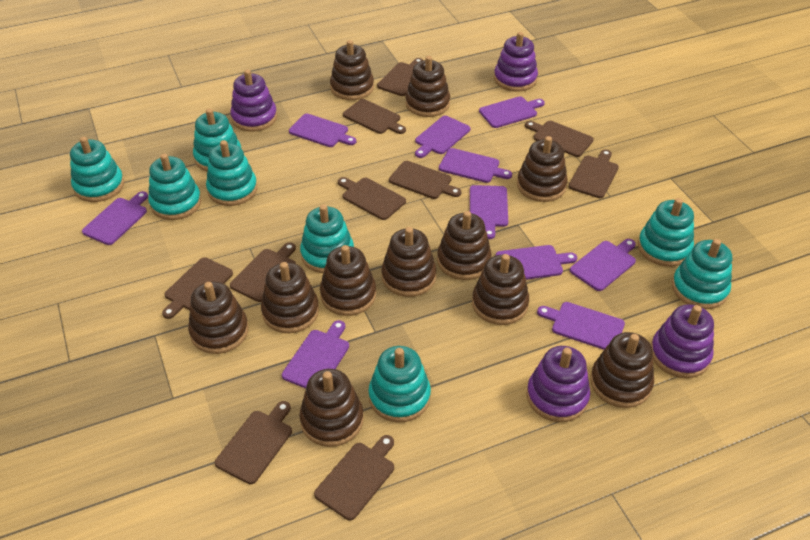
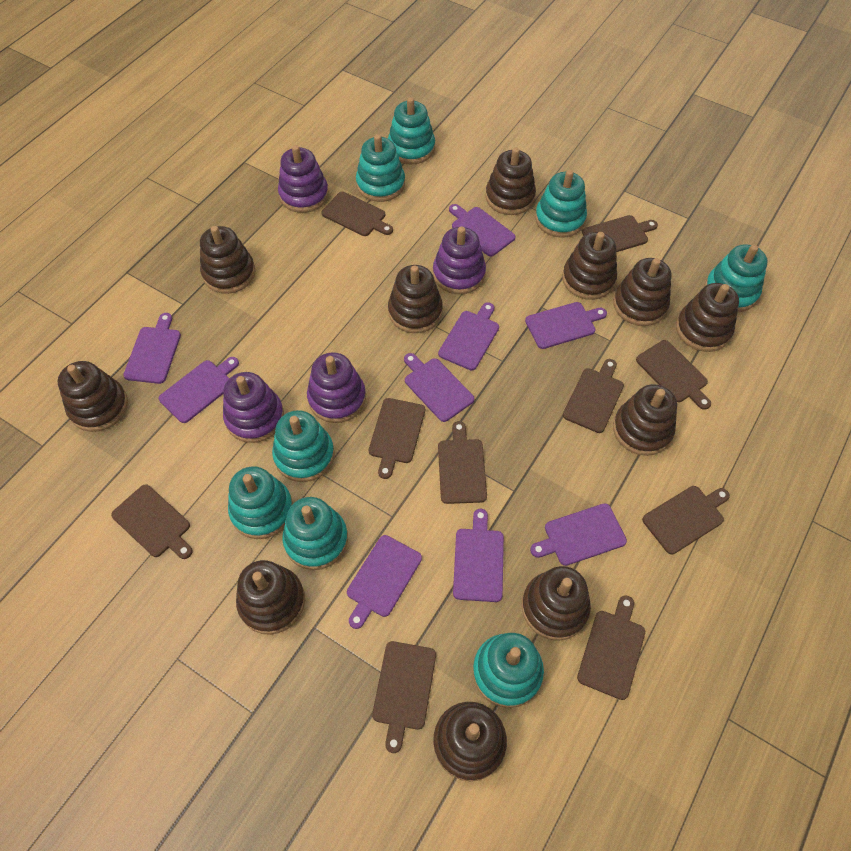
purple cutting board: 10 -> 9

